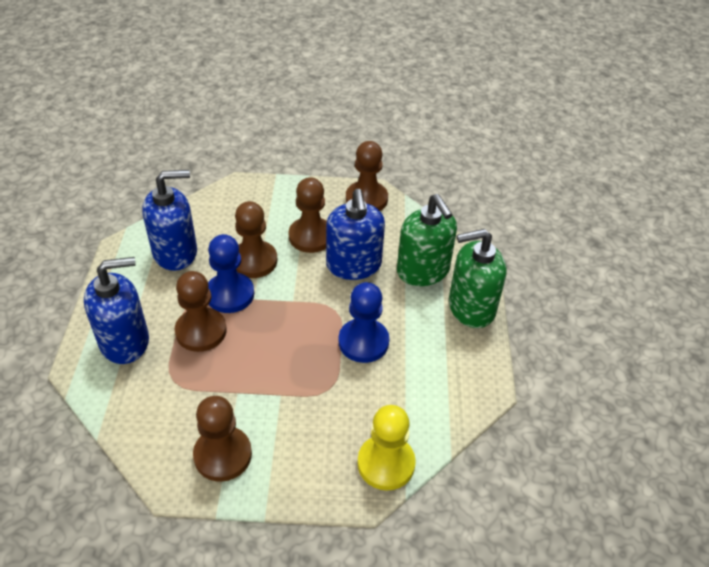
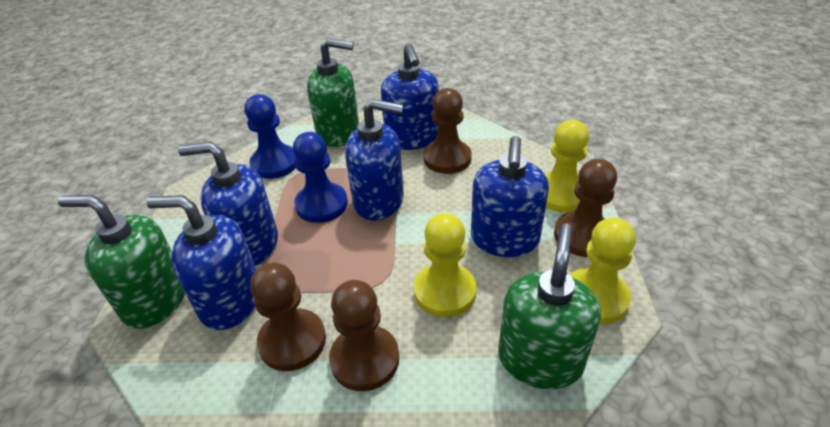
blue soap dispenser: 3 -> 5
brown pawn: 5 -> 4
green soap dispenser: 2 -> 3
yellow pawn: 1 -> 3

